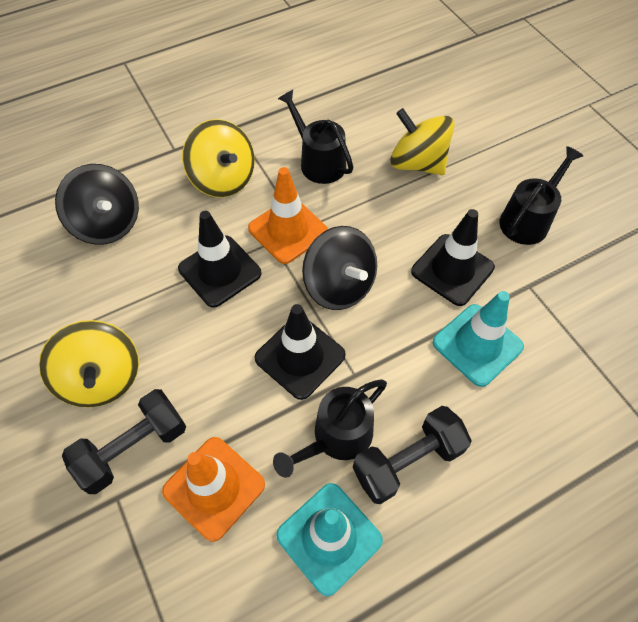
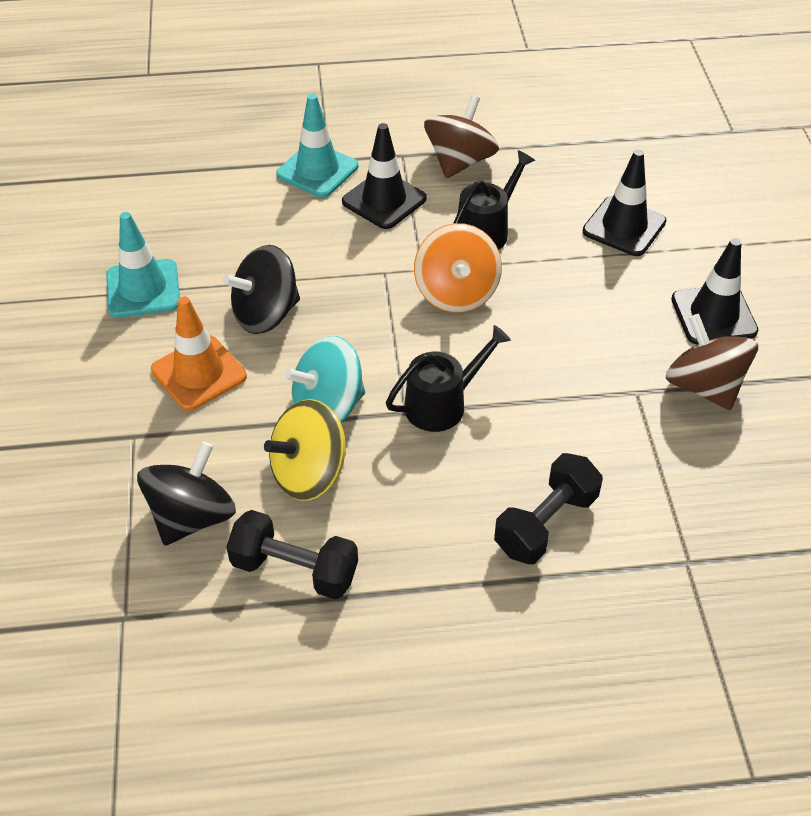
black watering can: 3 -> 2
brown spinning top: 0 -> 2
orange spinning top: 0 -> 1
orange traffic cone: 2 -> 1
turquoise spinning top: 0 -> 1
yellow spinning top: 3 -> 1

